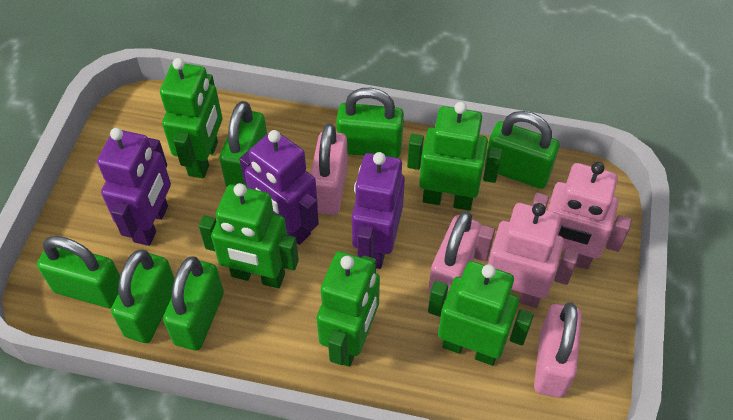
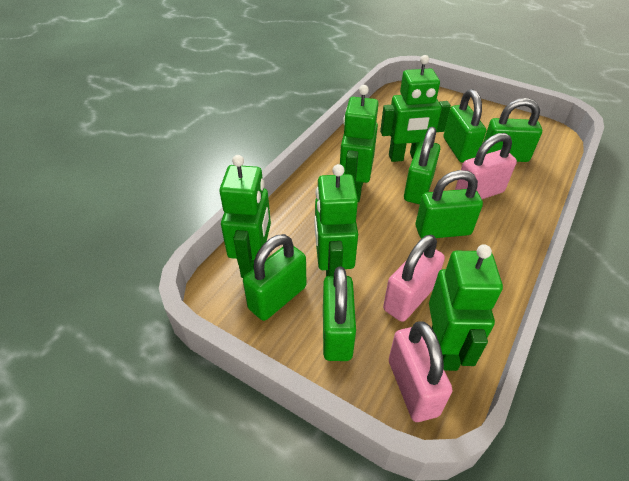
pink robot: 2 -> 0
purple robot: 3 -> 0

